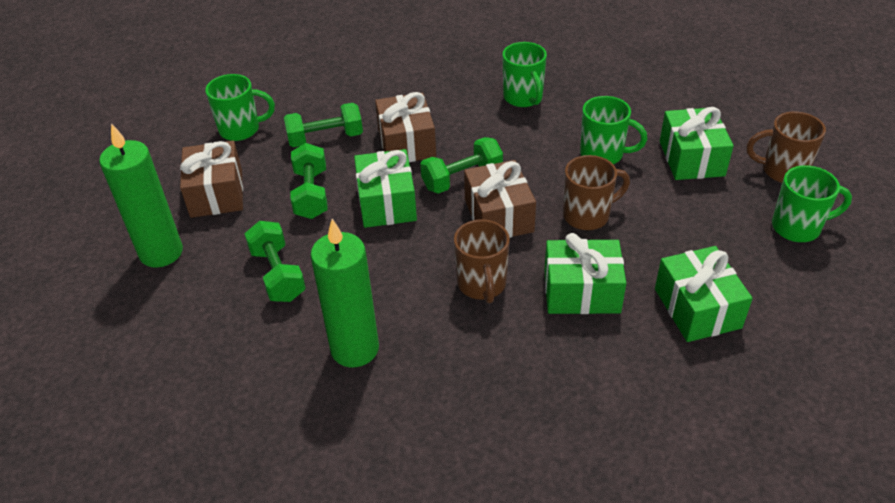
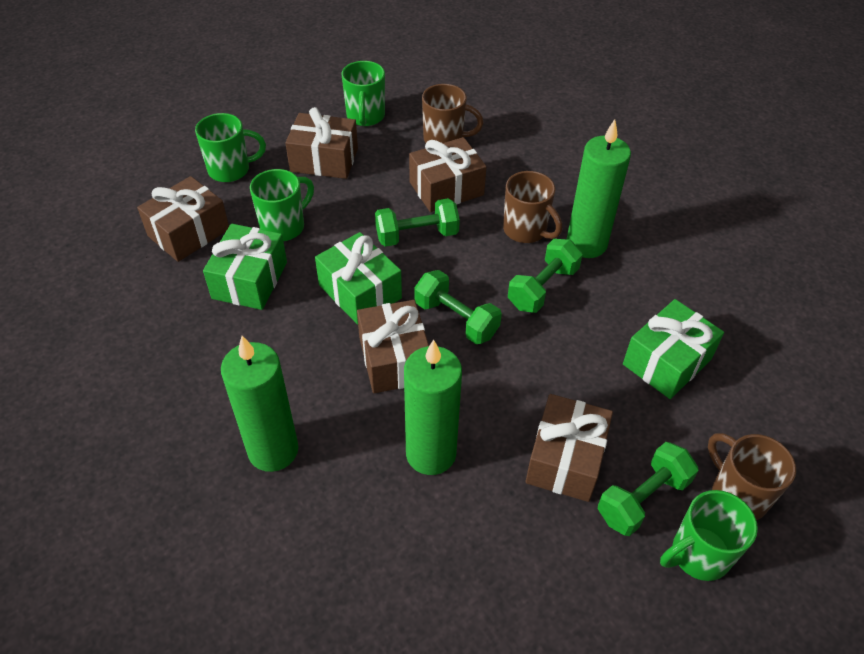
brown gift: 3 -> 5
green candle: 2 -> 3
green gift: 4 -> 3

